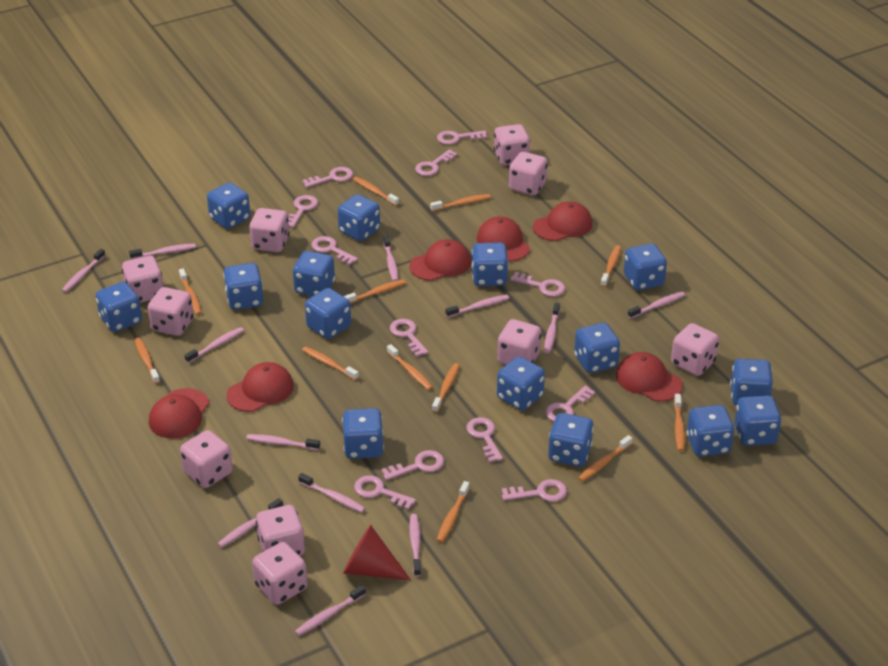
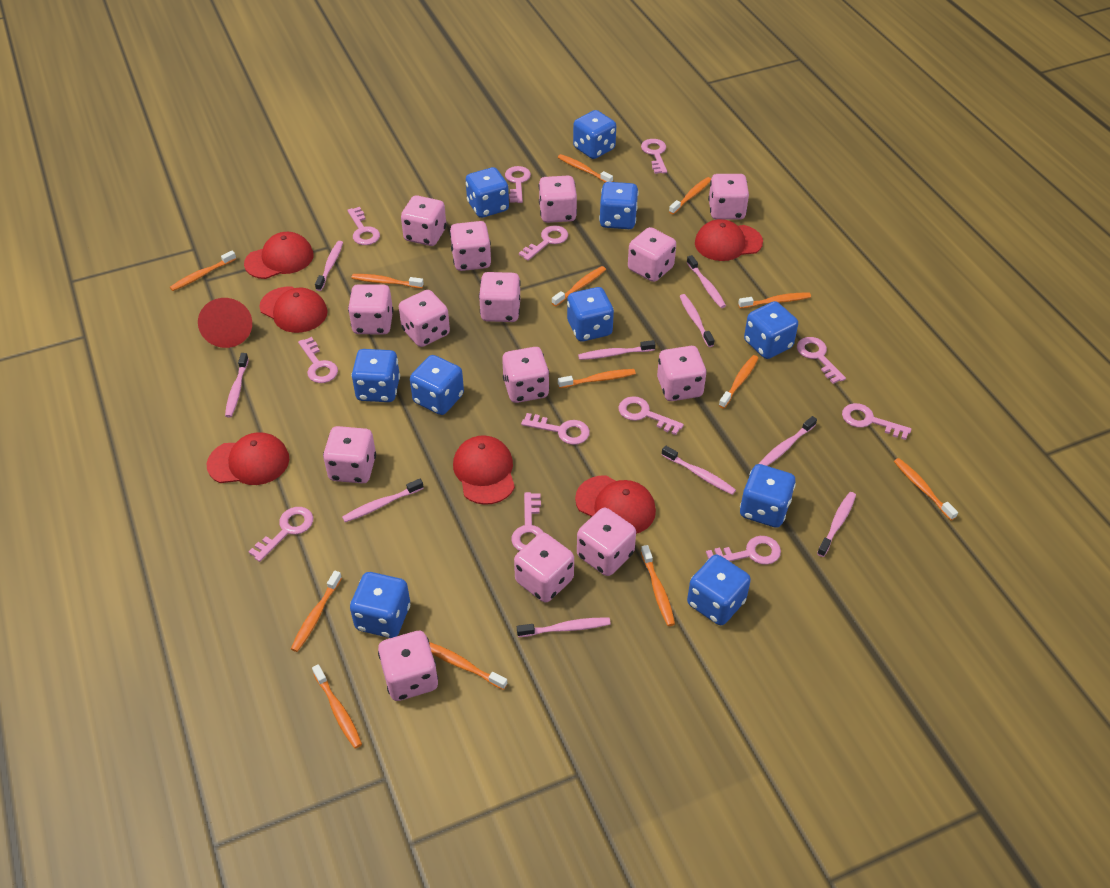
blue dice: 15 -> 10
orange toothbrush: 12 -> 13
pink dice: 10 -> 14
pink toothbrush: 12 -> 10

